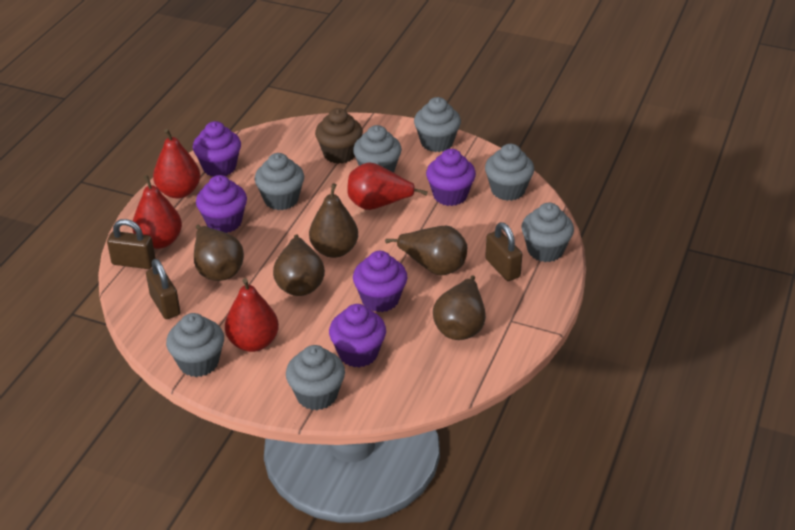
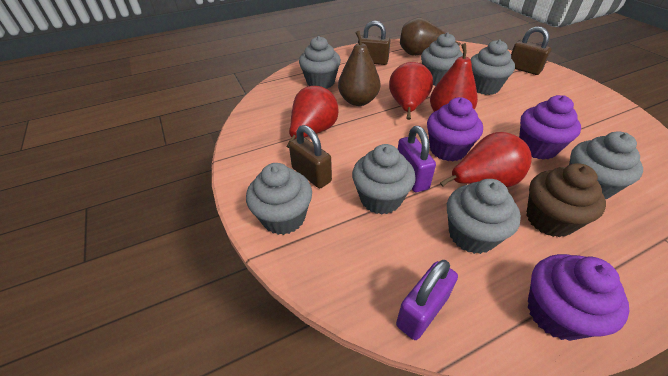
brown pear: 5 -> 2
purple cupcake: 5 -> 3
purple padlock: 0 -> 2

